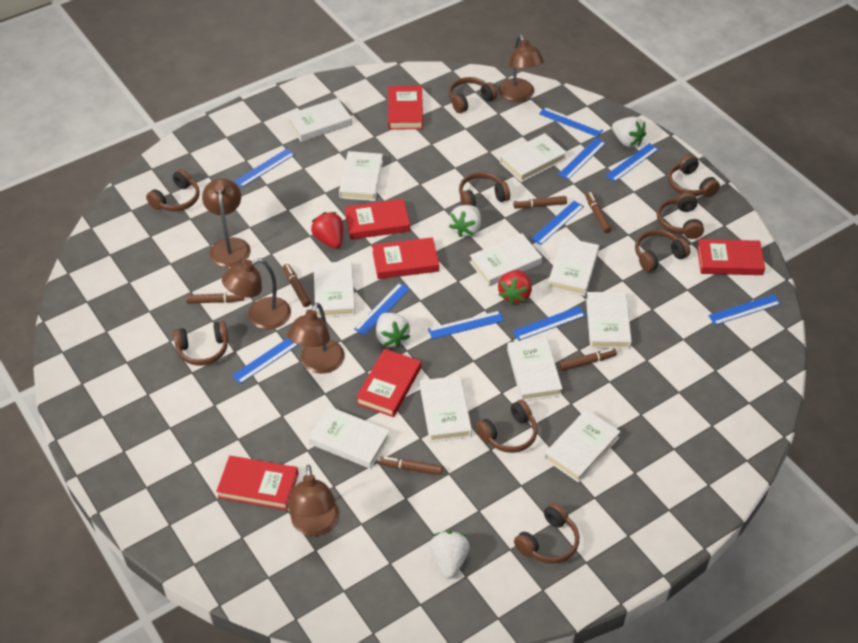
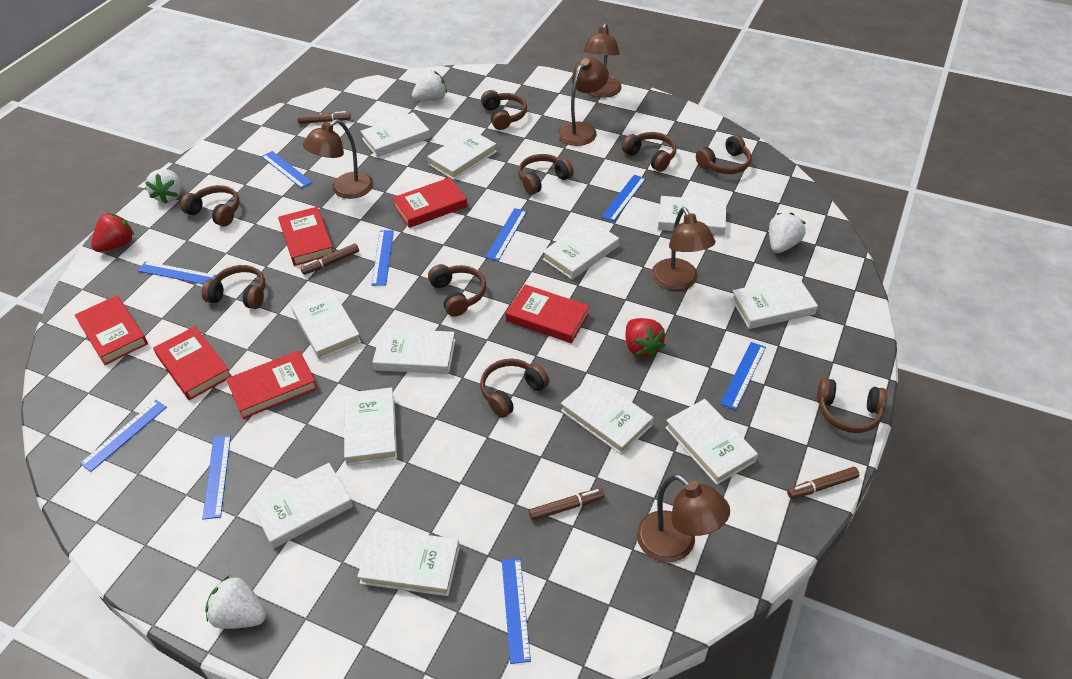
blue ruler: 10 -> 9
brown marker: 6 -> 4
white book: 11 -> 12

